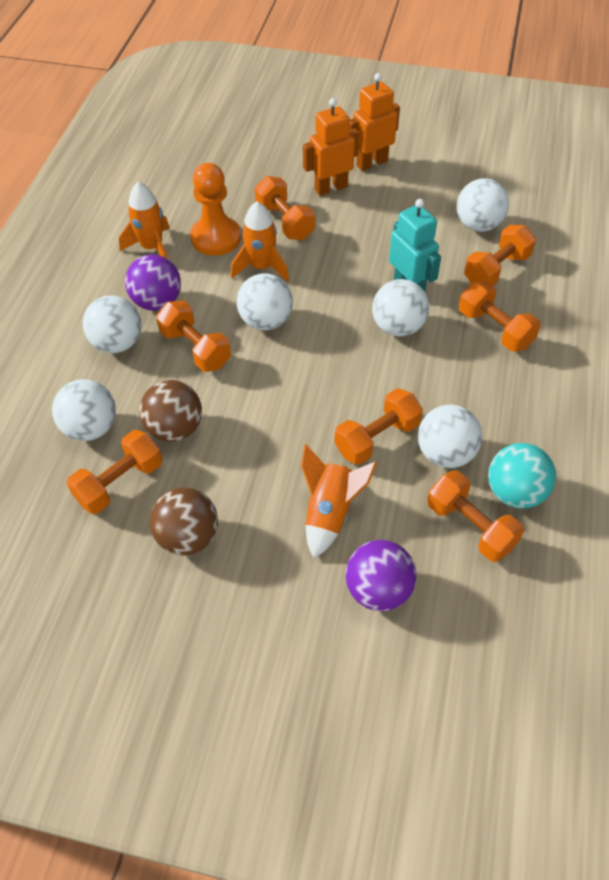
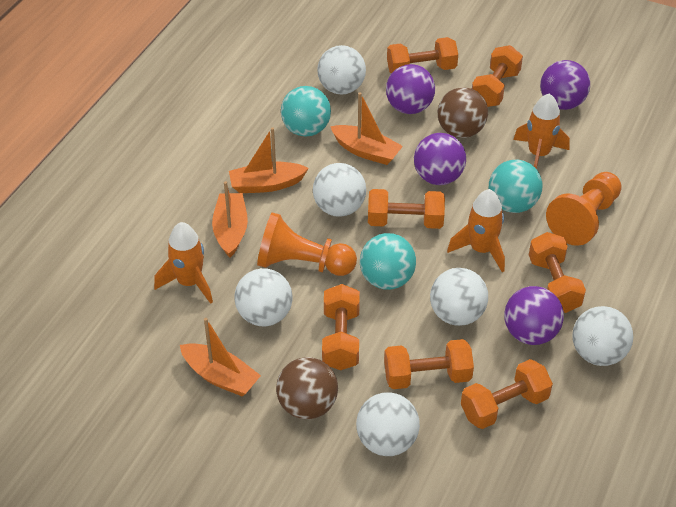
orange boat: 0 -> 4
orange pawn: 1 -> 2
orange robot: 2 -> 0
purple ball: 2 -> 4
turquoise ball: 1 -> 3
turquoise robot: 1 -> 0

